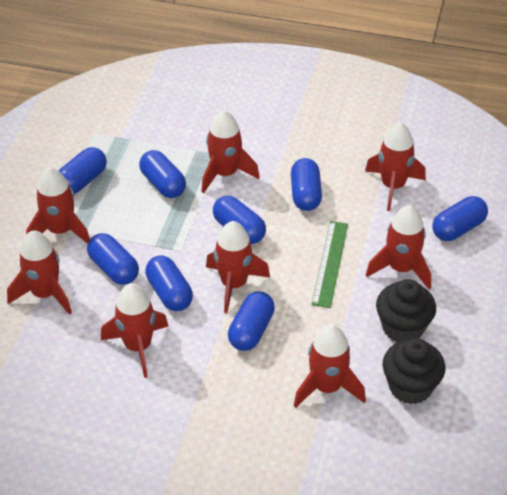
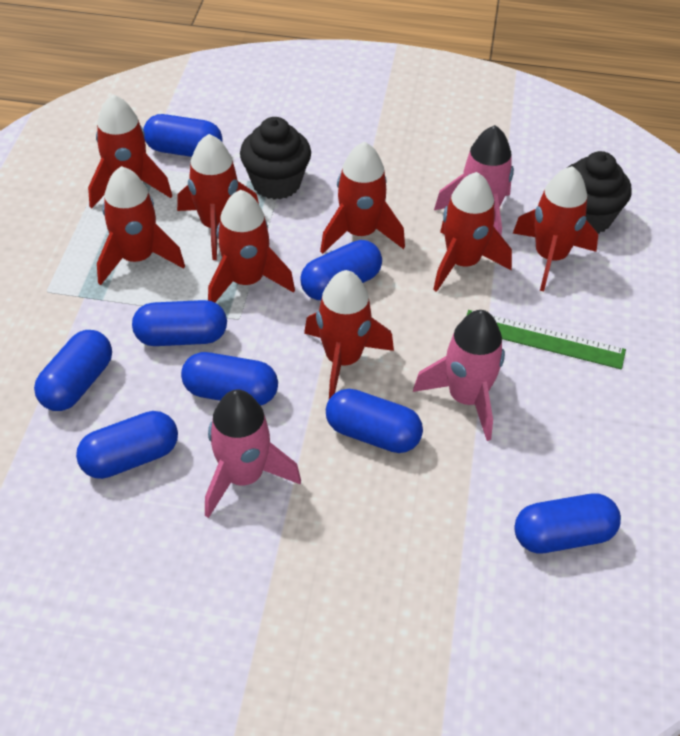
pink rocket: 0 -> 3

